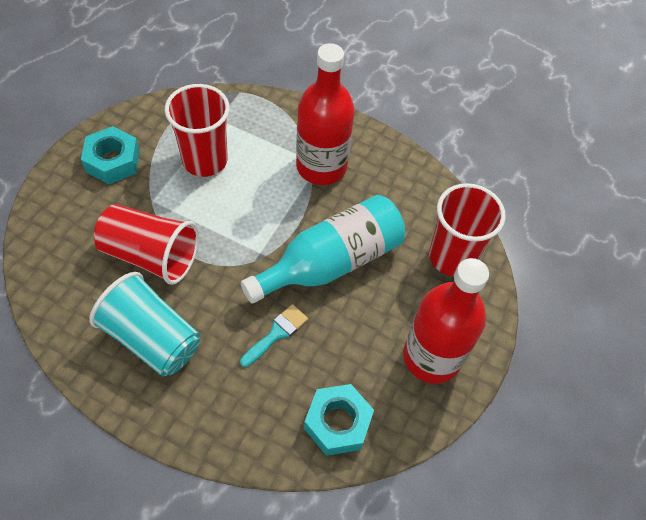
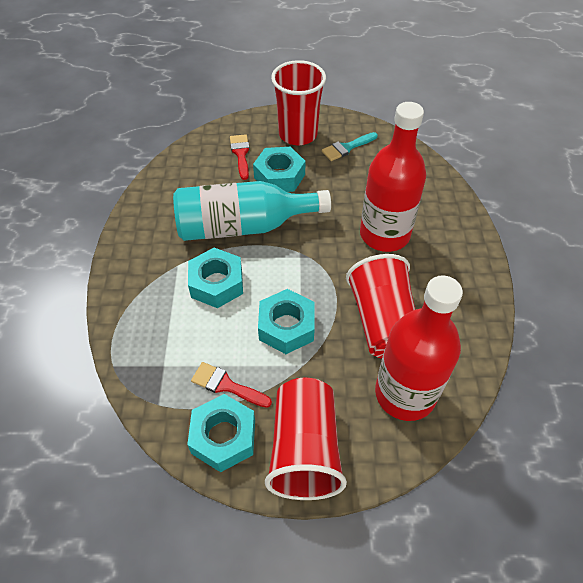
red brush: 0 -> 2
turquoise cup: 1 -> 0
turquoise nut: 2 -> 4

